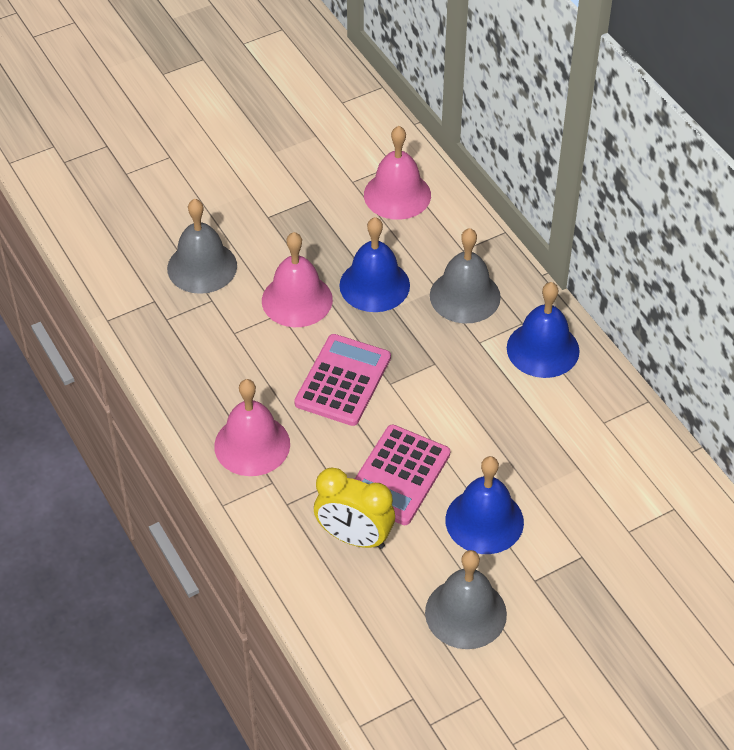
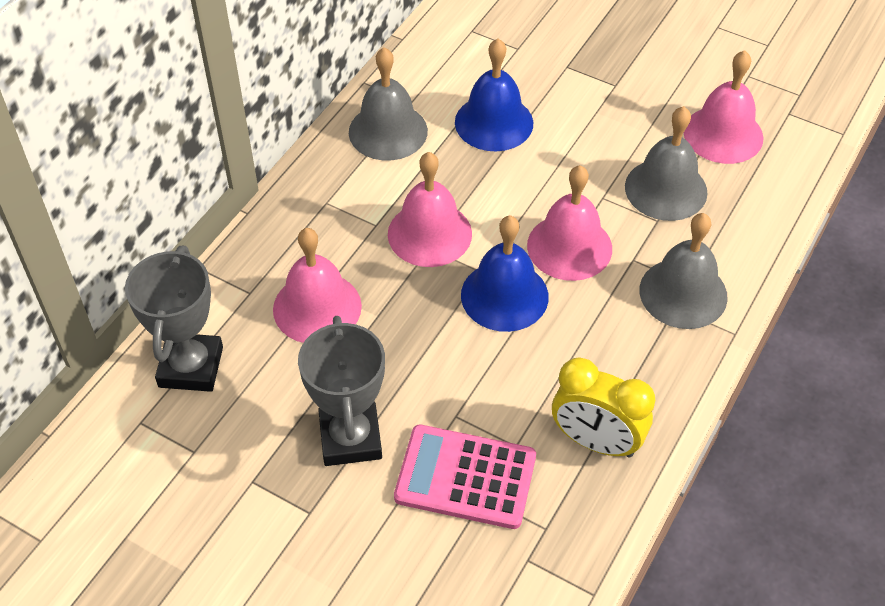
blue bell: 3 -> 2
grey trophy: 0 -> 2
pink bell: 3 -> 4
pink calculator: 2 -> 1

